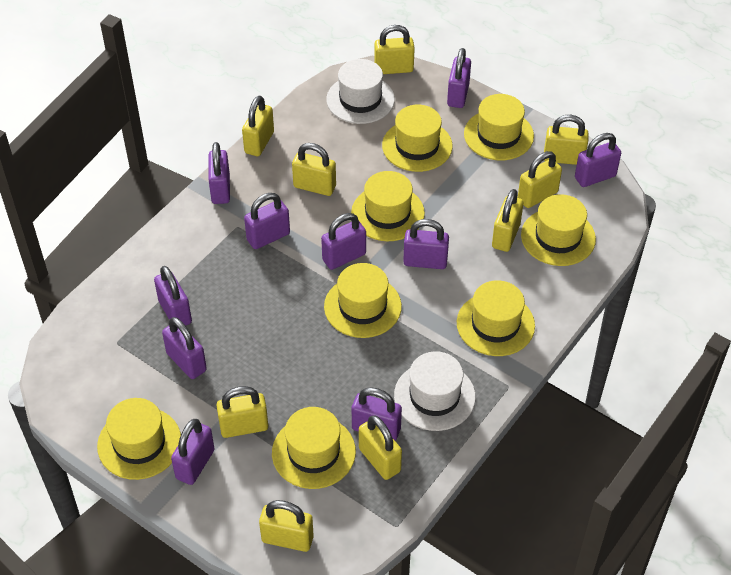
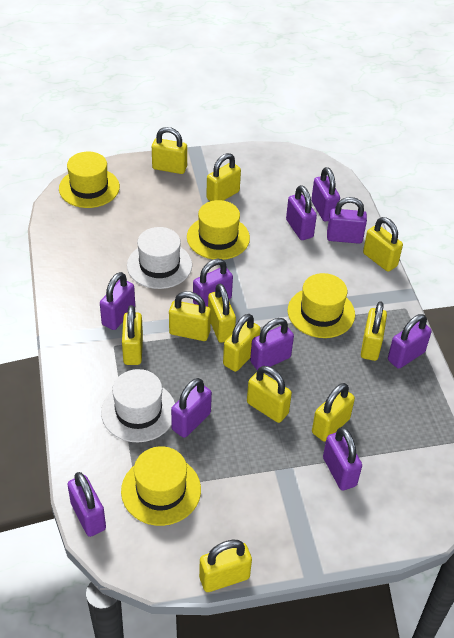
yellow hat: 8 -> 4
yellow padlock: 9 -> 11

